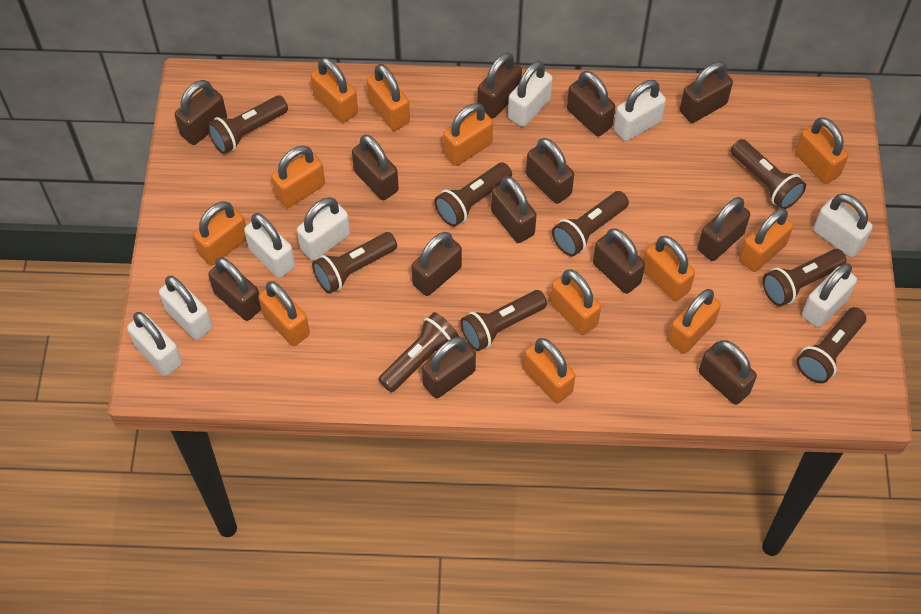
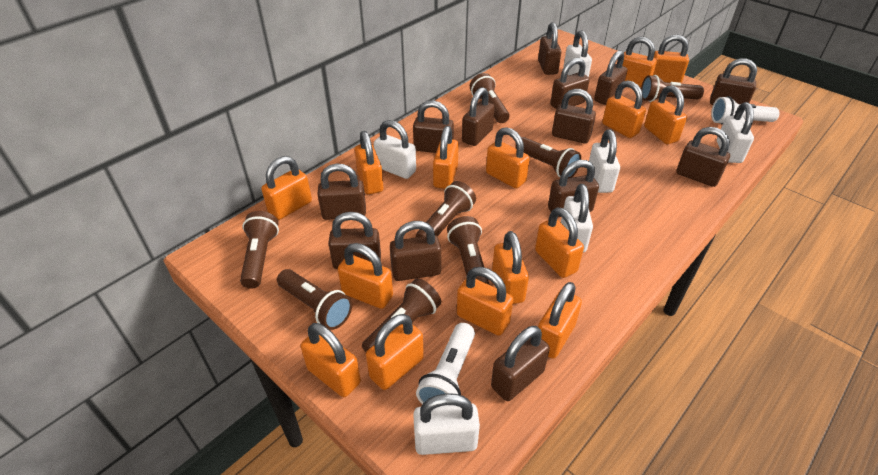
brown flashlight: 9 -> 8
orange padlock: 12 -> 15
white flashlight: 0 -> 2
white padlock: 8 -> 6

